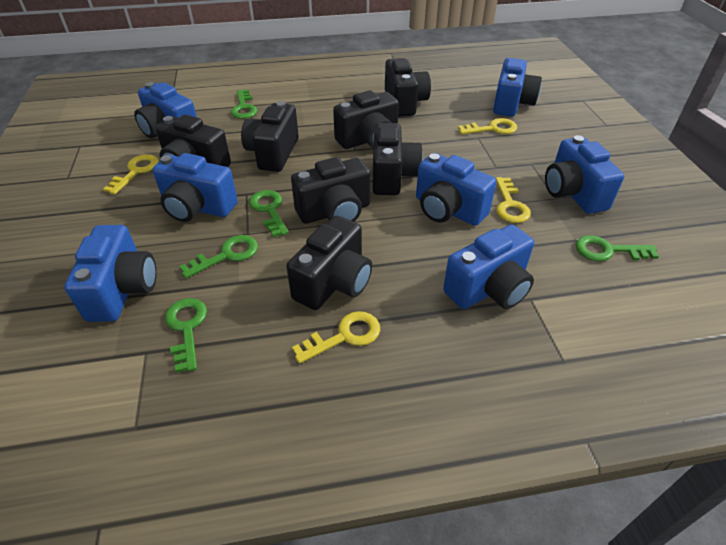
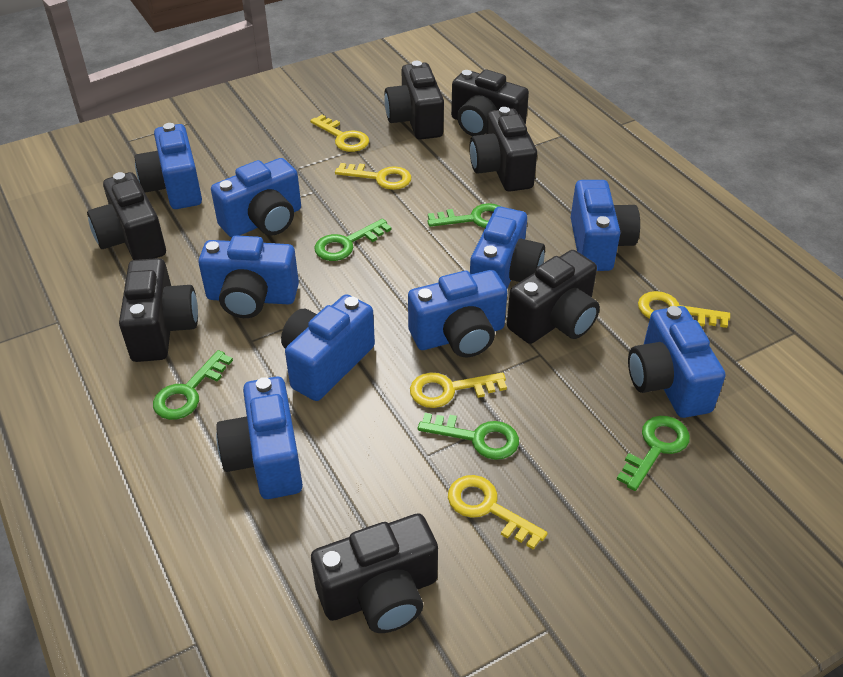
blue camera: 7 -> 9
yellow key: 4 -> 5

